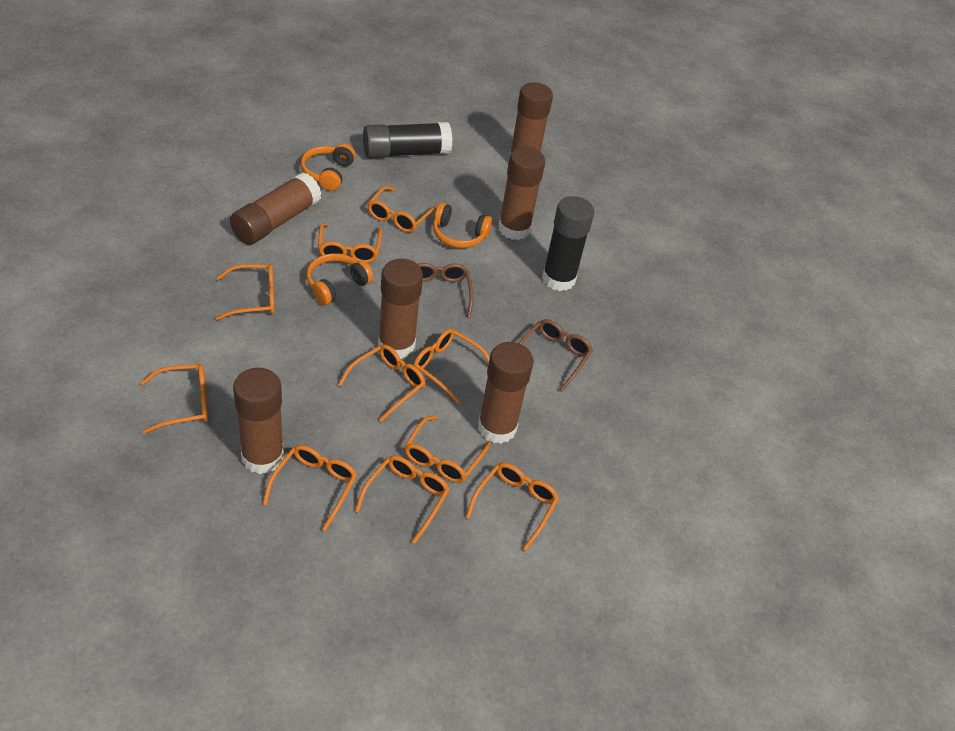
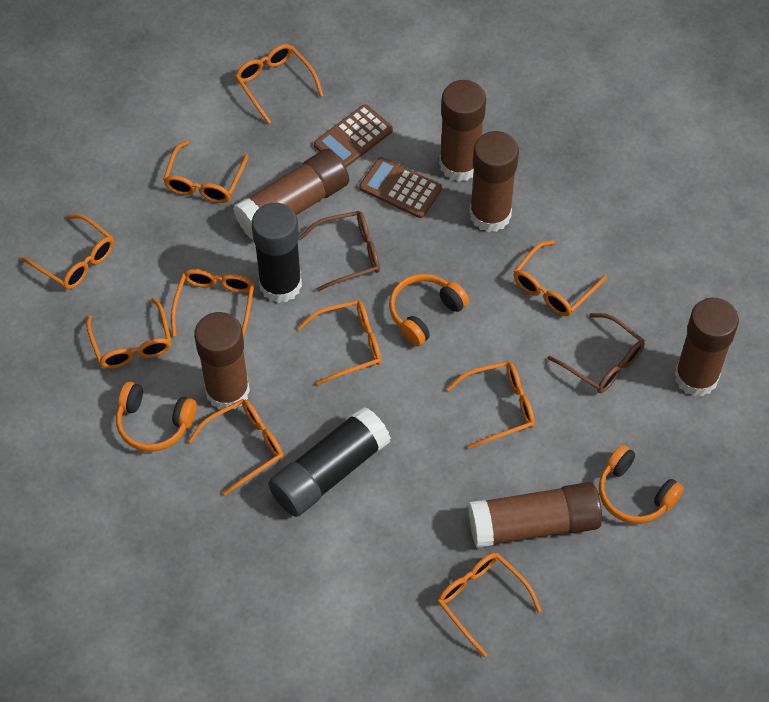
brown calculator: 0 -> 2

